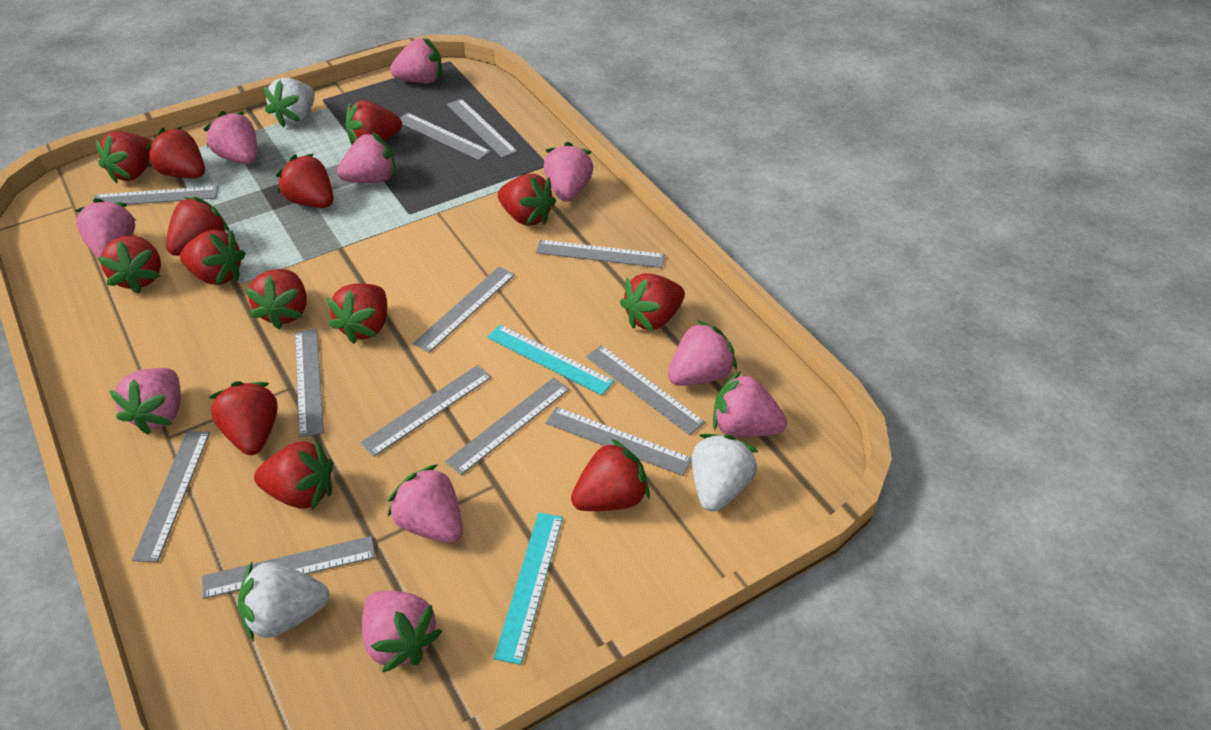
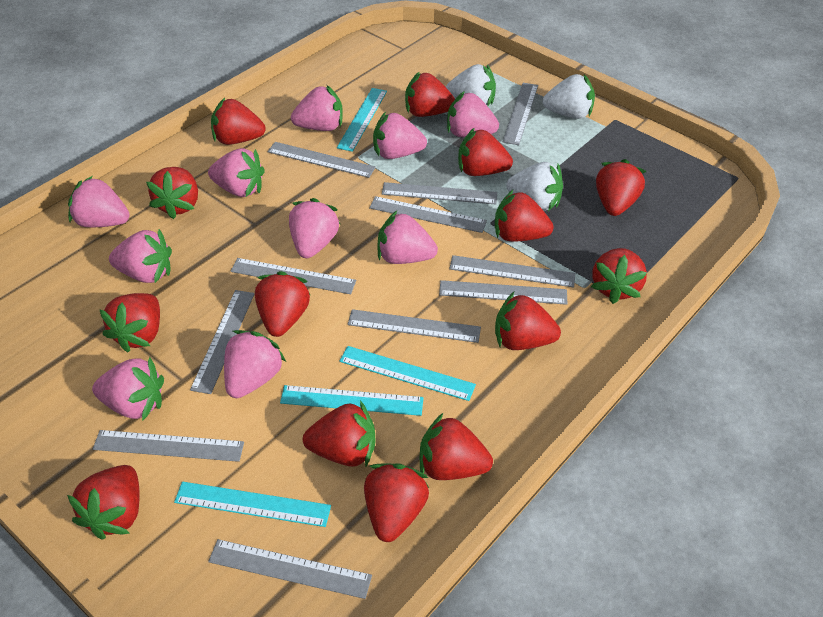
grey ruler: 12 -> 11
turquoise ruler: 2 -> 4

